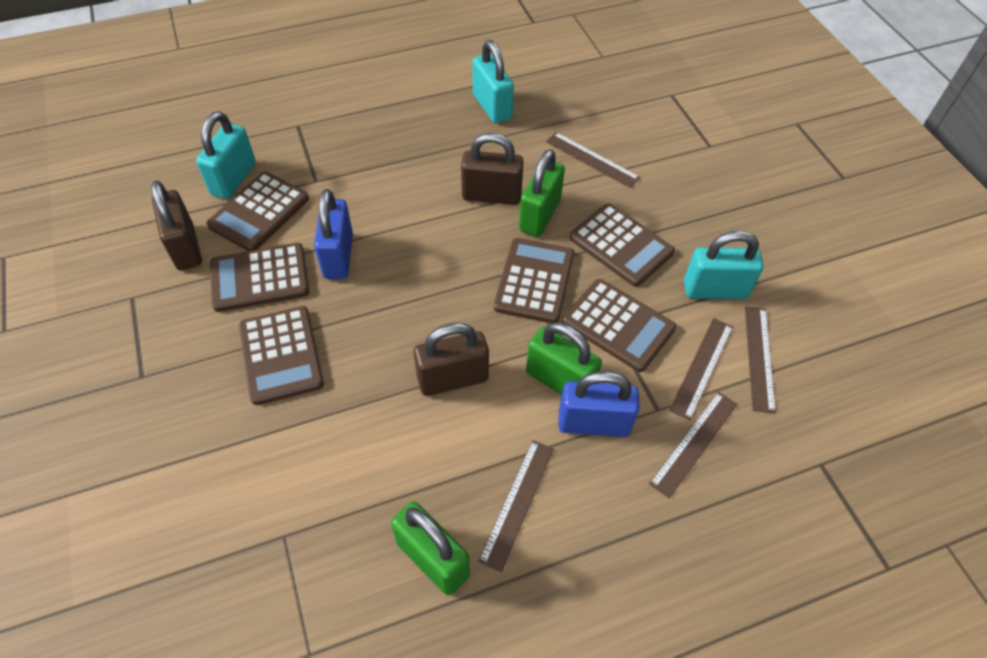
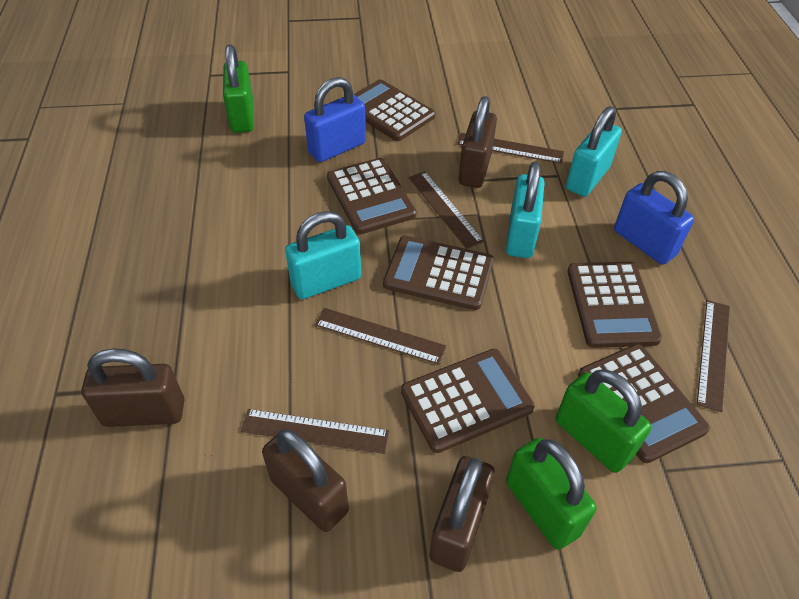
brown padlock: 3 -> 4

